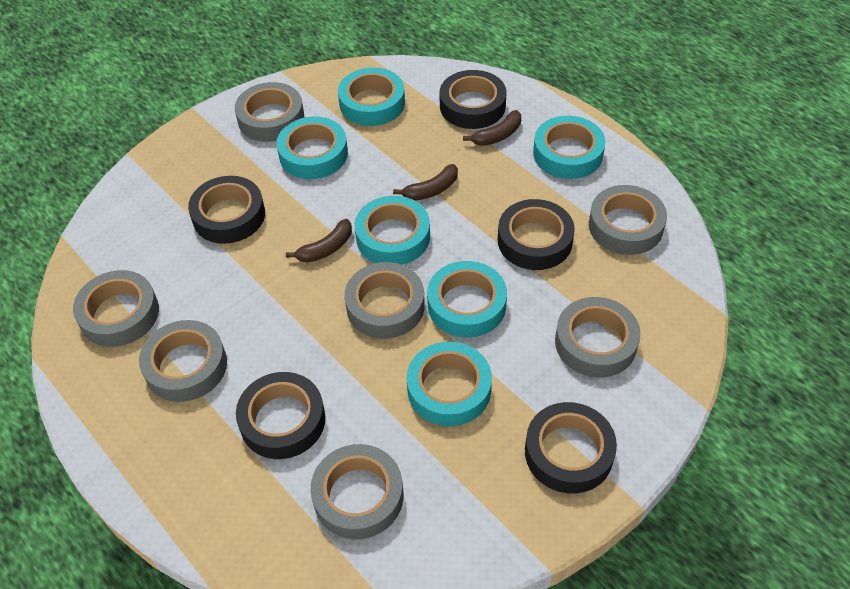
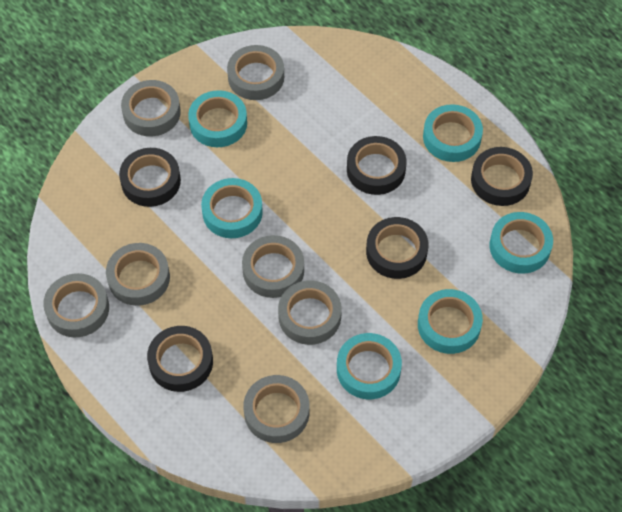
brown banana: 3 -> 0

